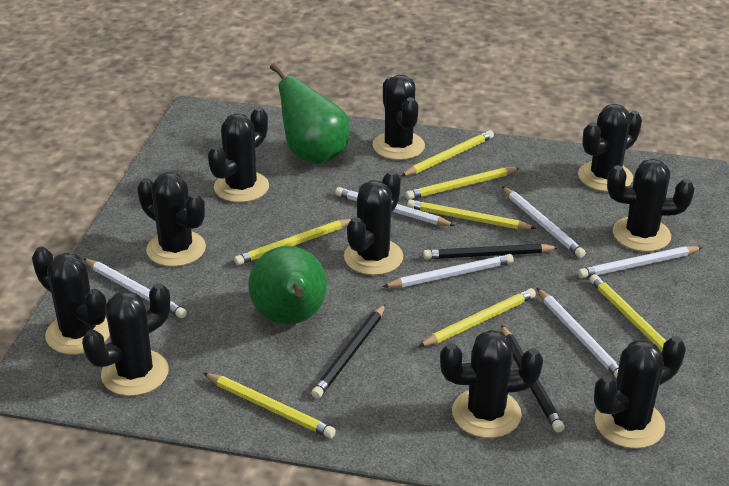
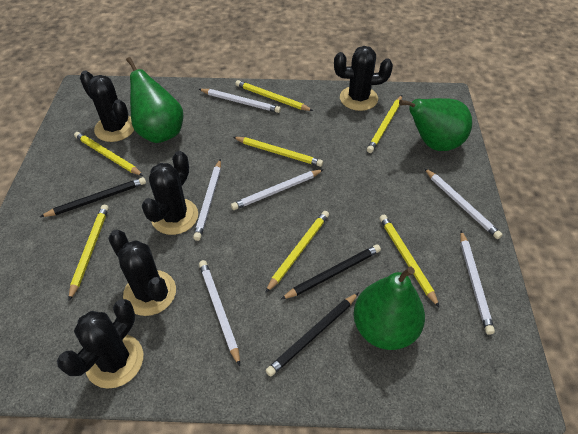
black cactus: 10 -> 5
green pear: 2 -> 3

